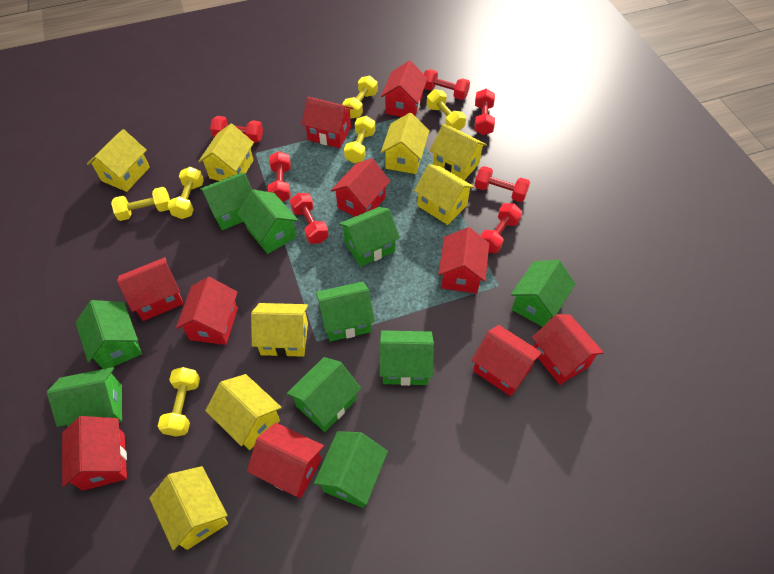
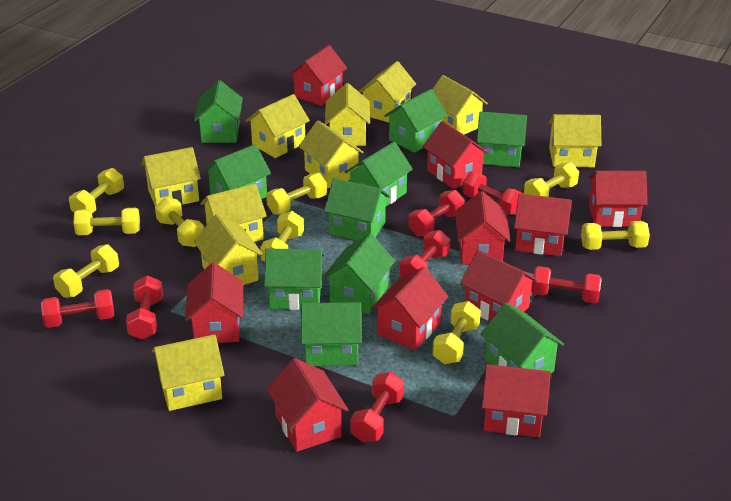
yellow dumbbell: 6 -> 9
yellow house: 8 -> 10

